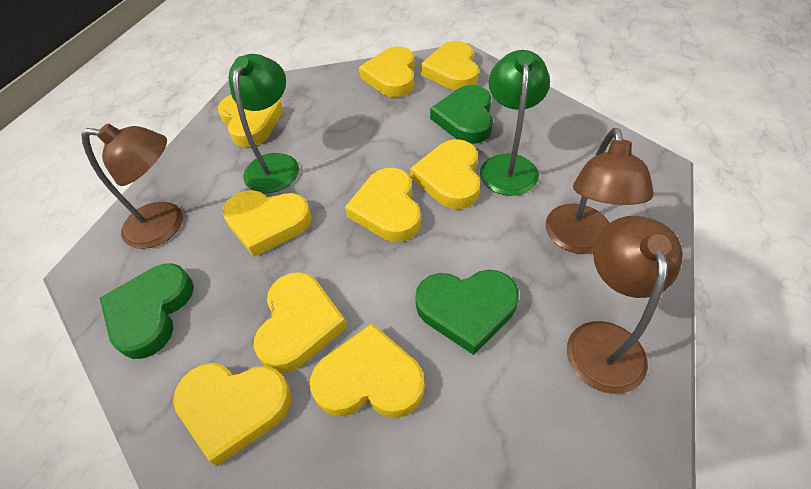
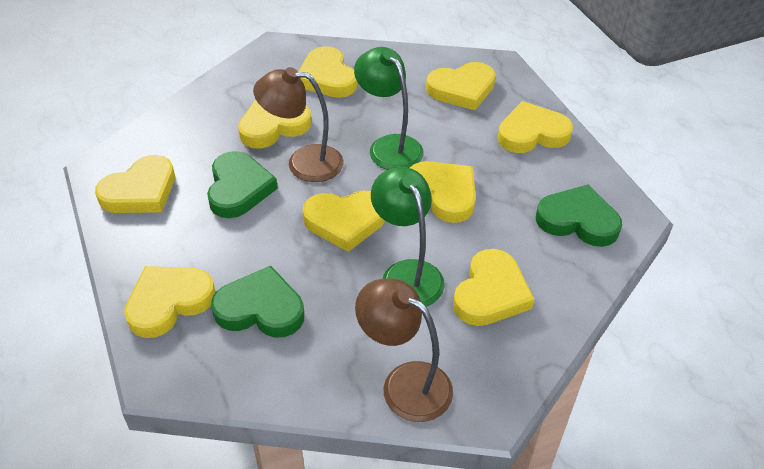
brown lamp: 3 -> 2

